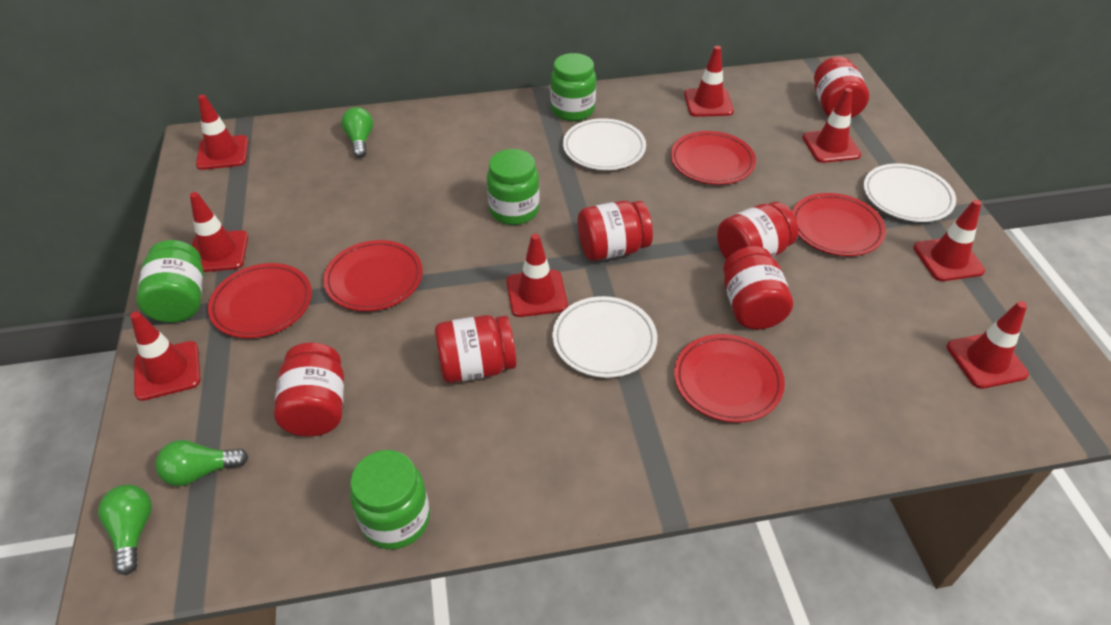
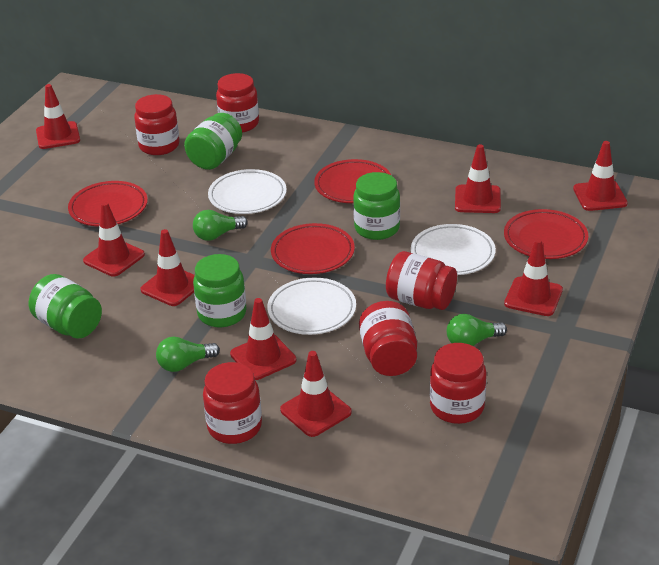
red plate: 5 -> 4

